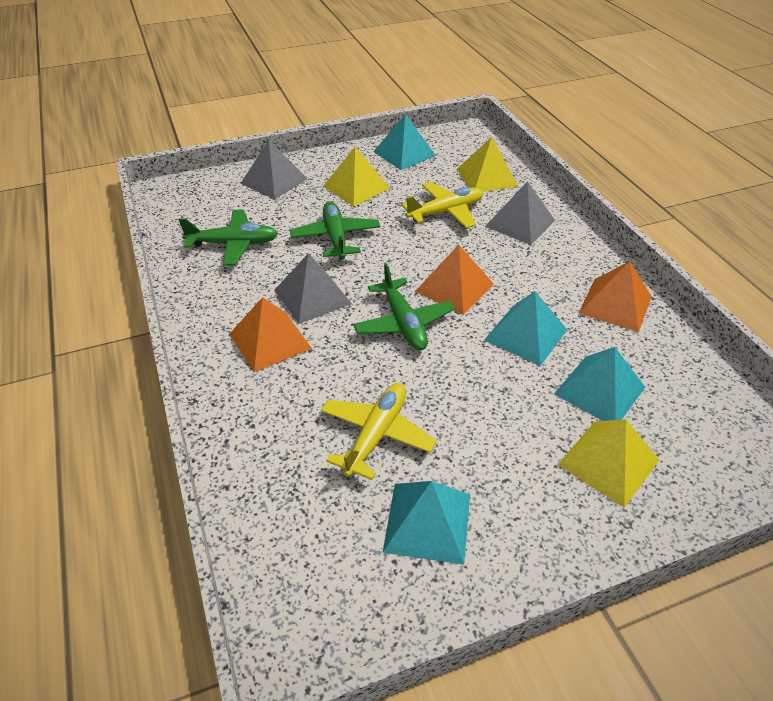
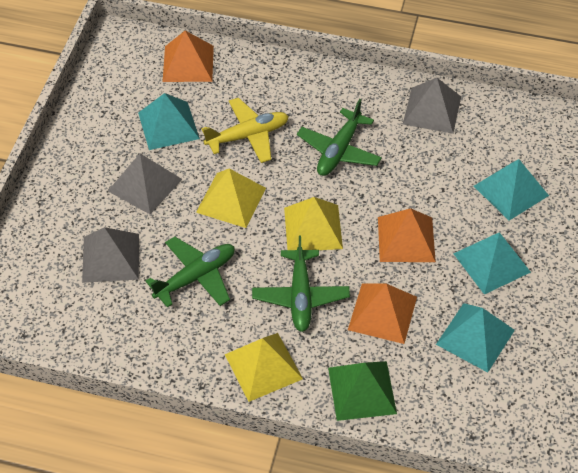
green pyramid: 0 -> 1
yellow plane: 2 -> 1

